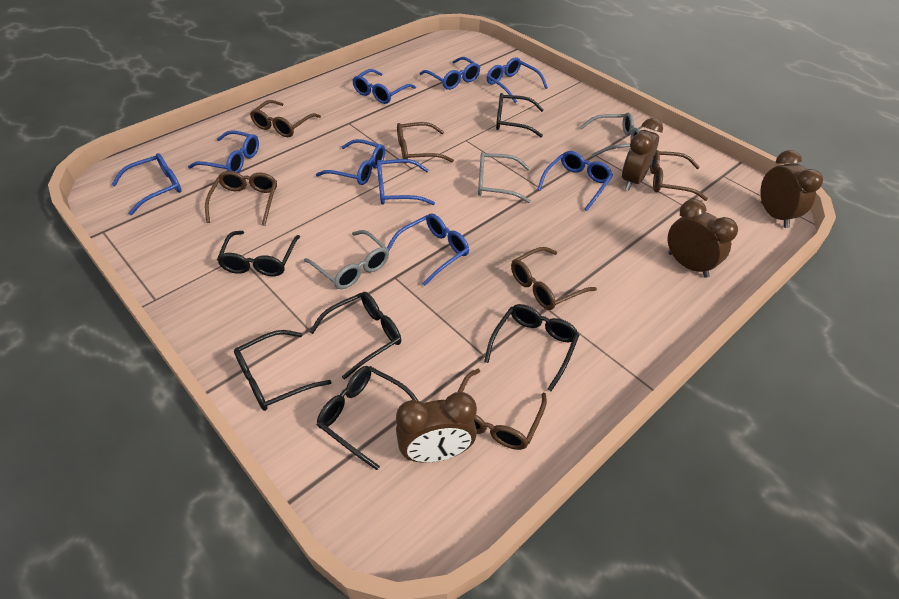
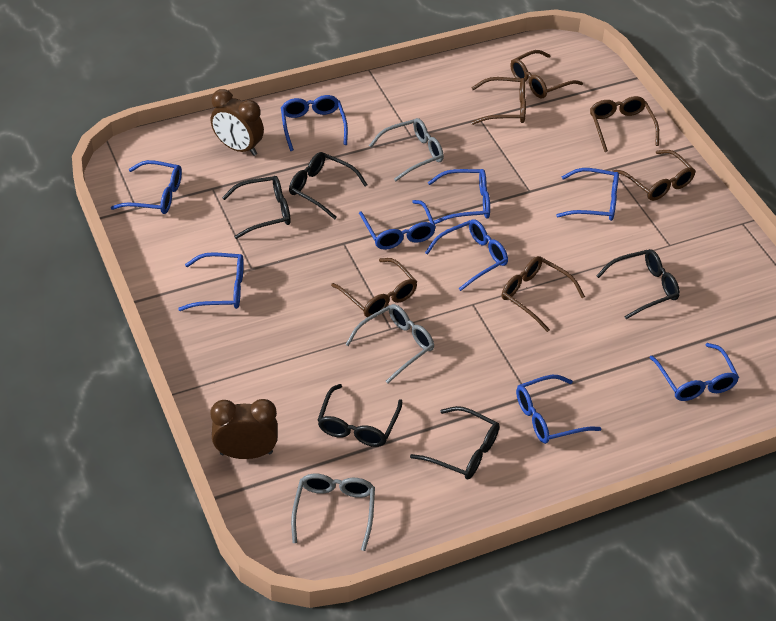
black glasses: 6 -> 5
brown clock: 4 -> 2

